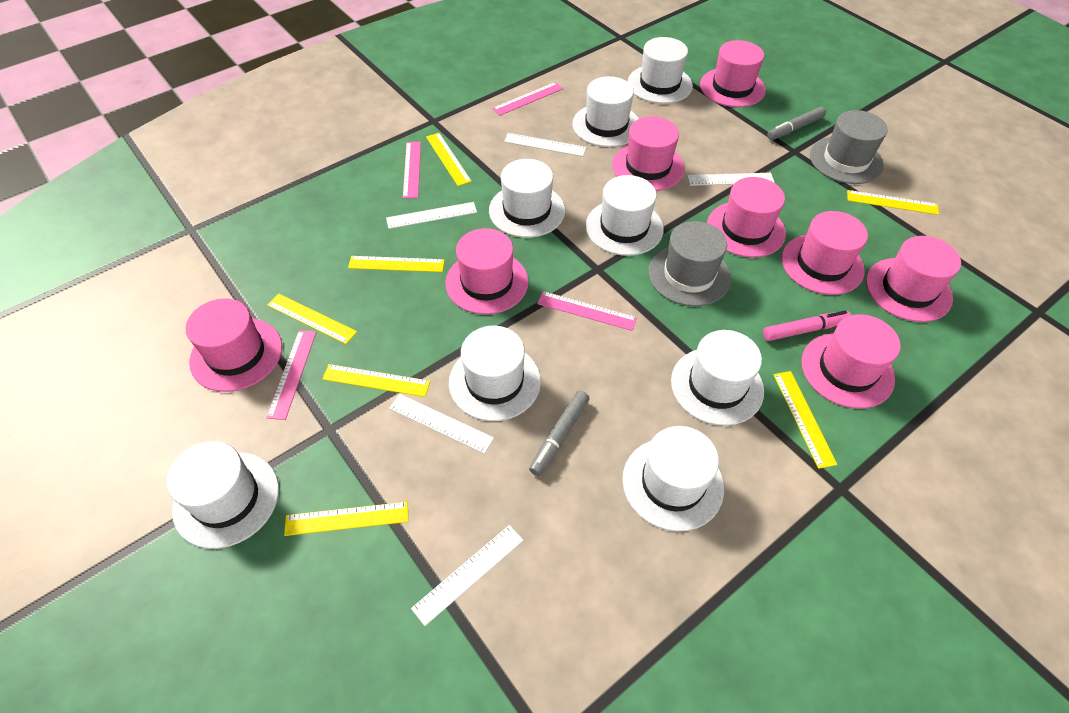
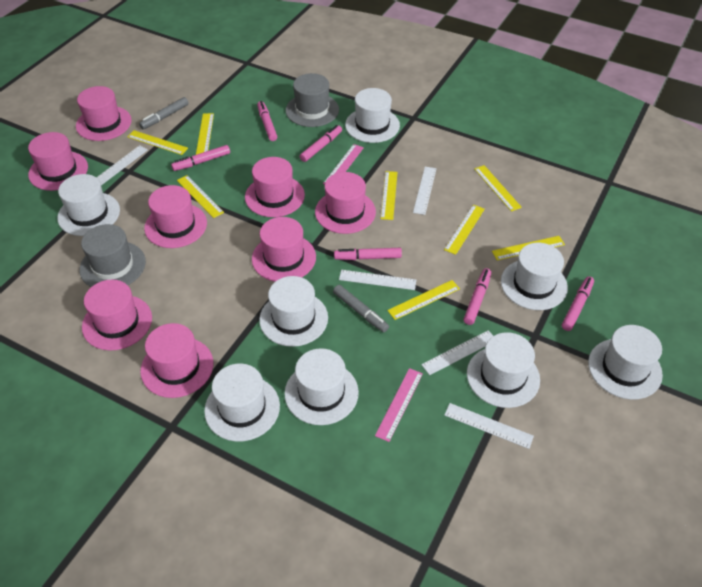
pink marker: 1 -> 6
pink ruler: 4 -> 2
yellow ruler: 7 -> 8

